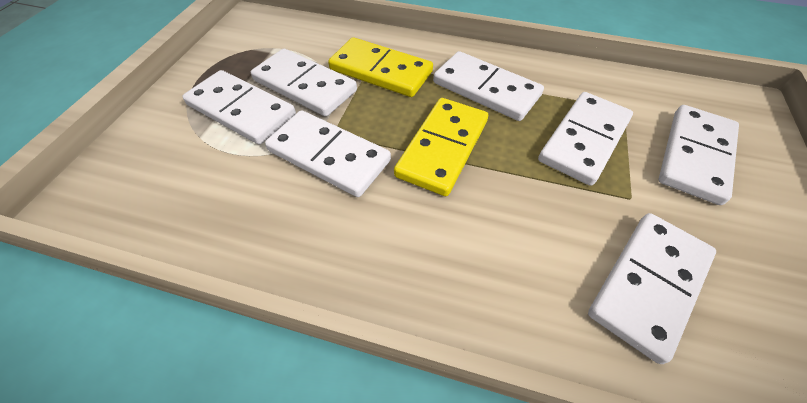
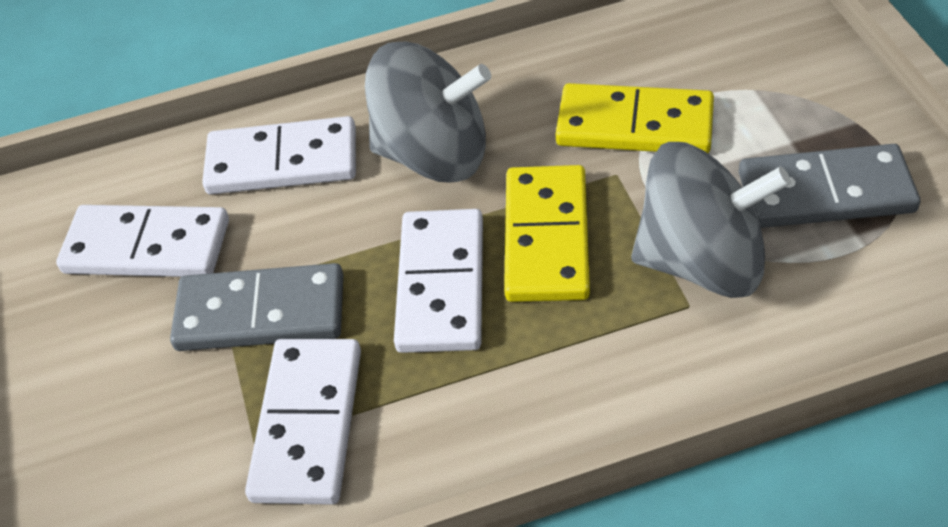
grey domino: 0 -> 2
grey spinning top: 0 -> 2
white domino: 7 -> 4

